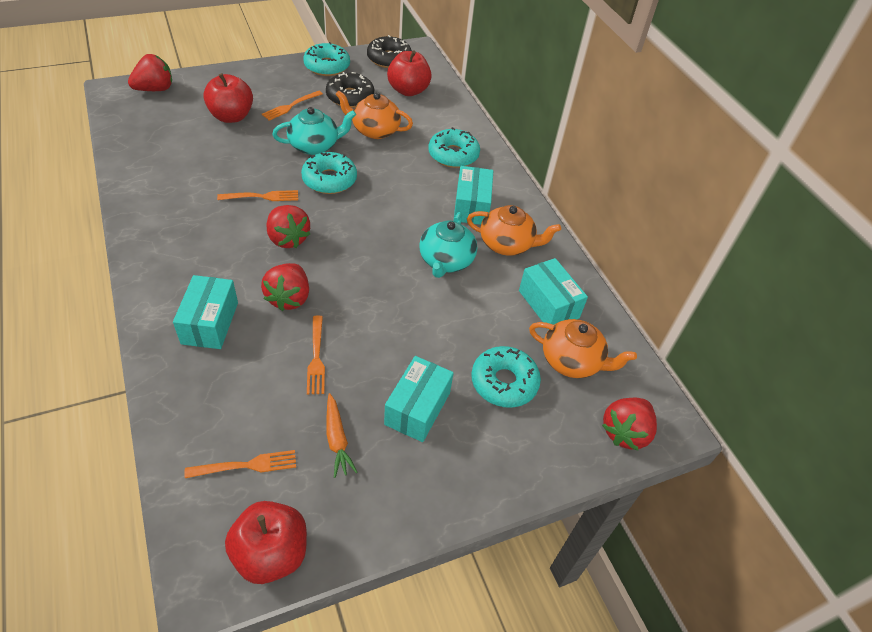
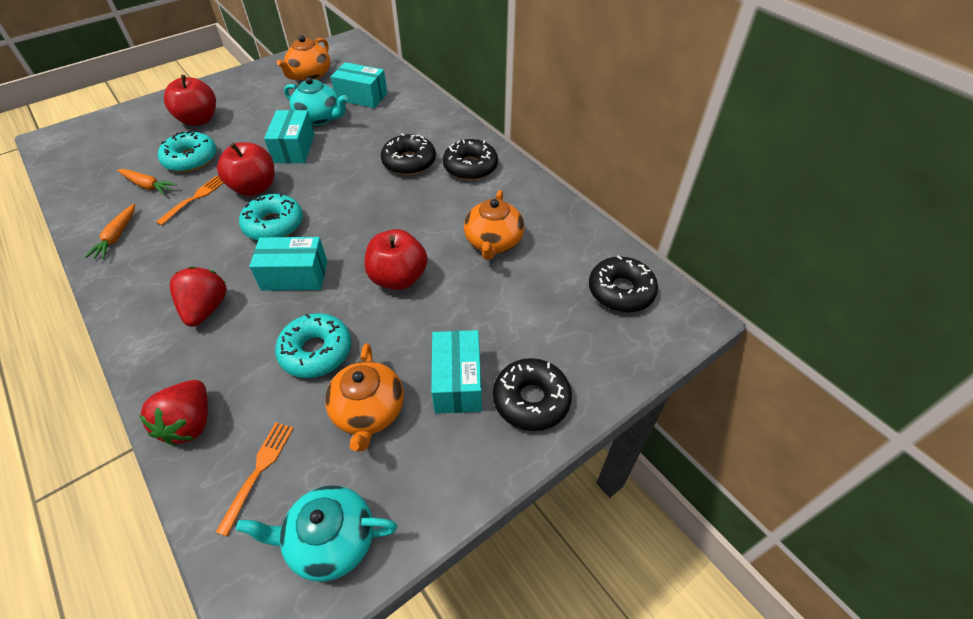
black donut: 2 -> 4
orange carrot: 1 -> 2
orange fork: 4 -> 2
red strawberry: 4 -> 2
turquoise donut: 4 -> 3

